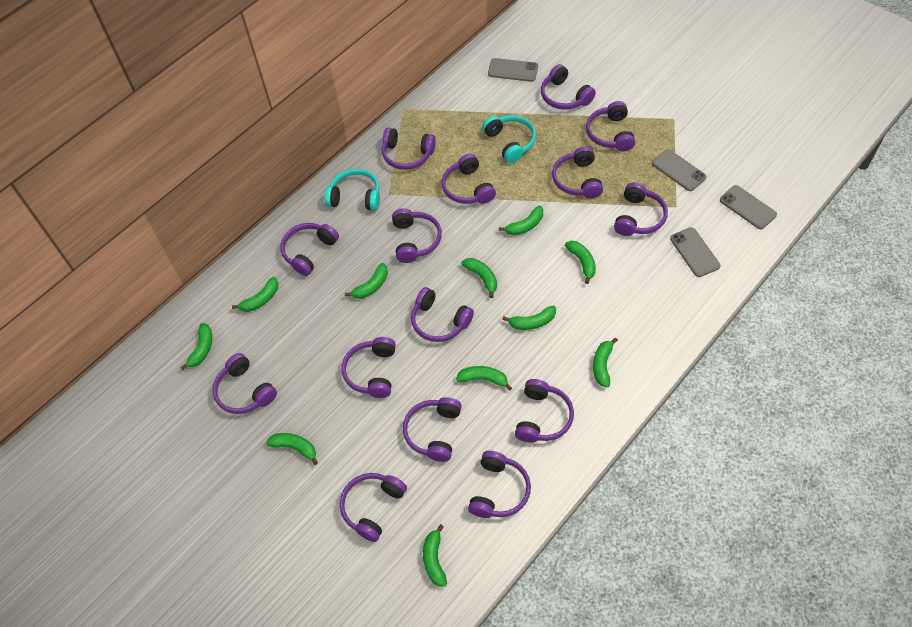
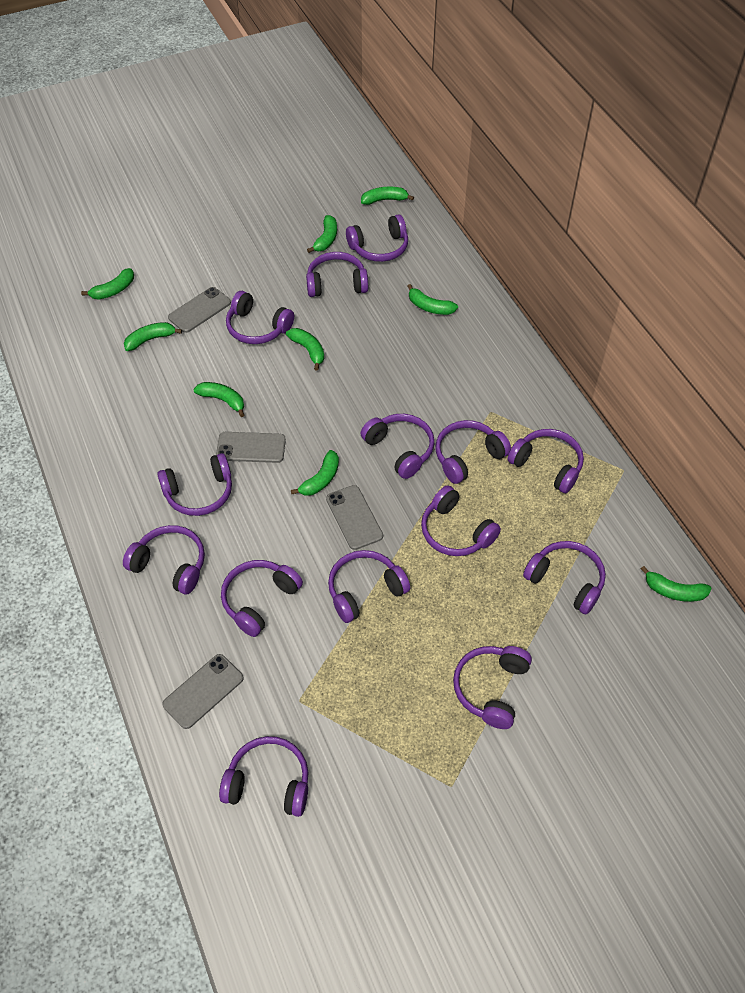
green banana: 11 -> 9
purple headphones: 15 -> 14
turquoise headphones: 2 -> 0

